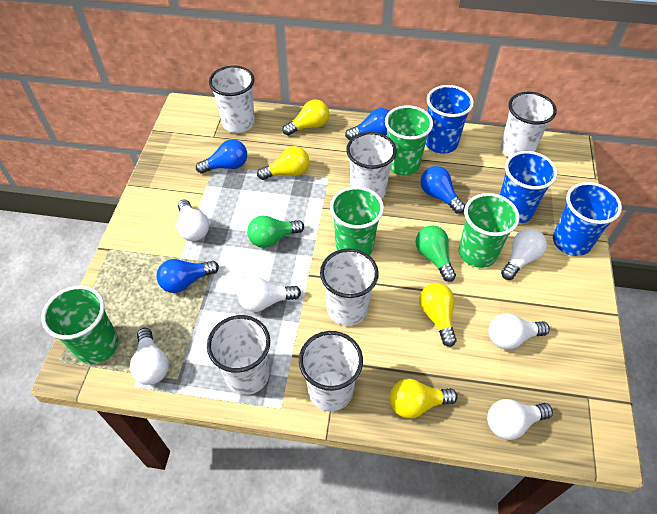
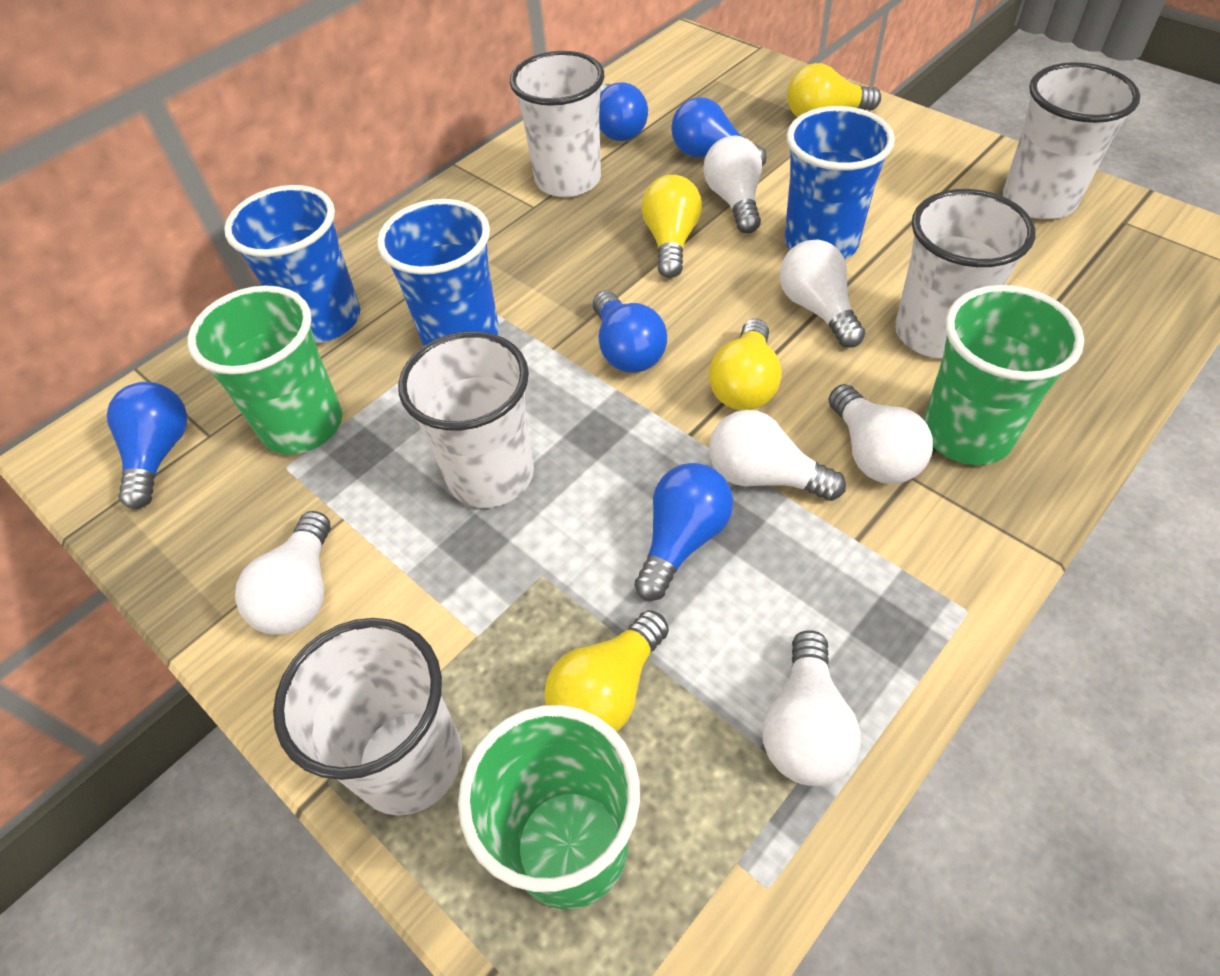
blue light bulb: 4 -> 5
green cup: 4 -> 3
green light bulb: 2 -> 0
white cup: 6 -> 5

